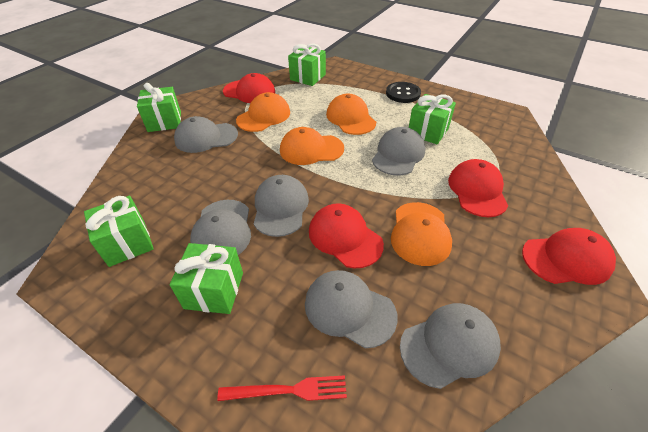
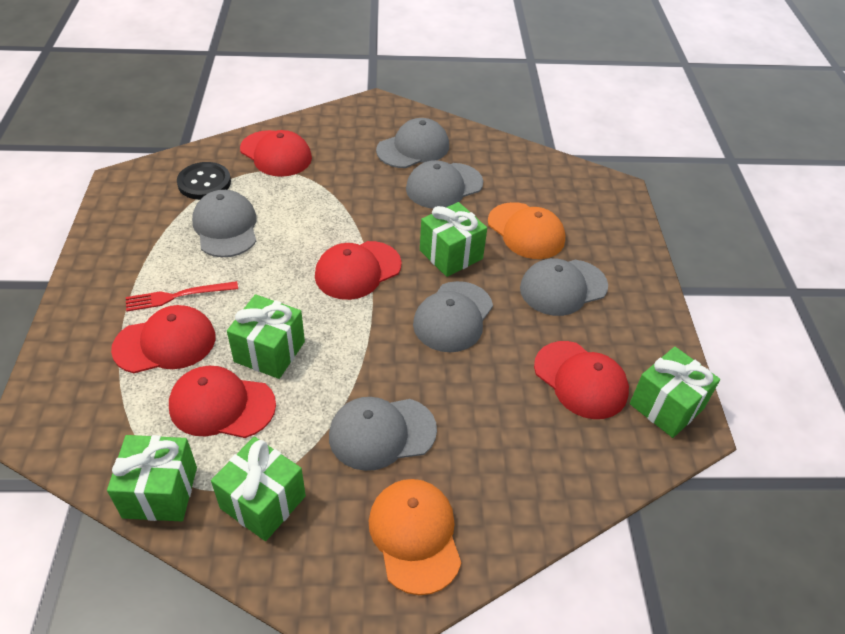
orange cap: 4 -> 2
red cap: 4 -> 5

